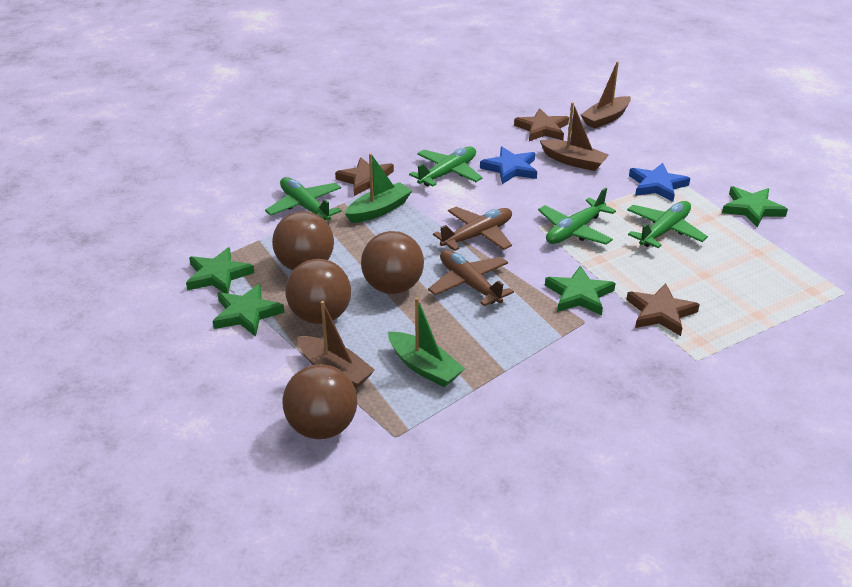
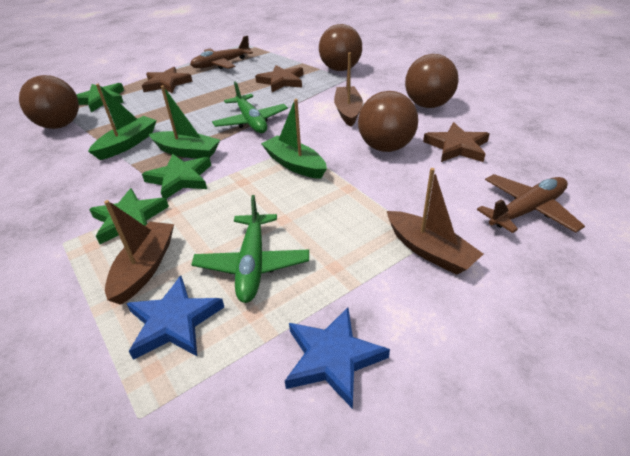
green boat: 2 -> 3
green plane: 4 -> 2
green star: 4 -> 3

